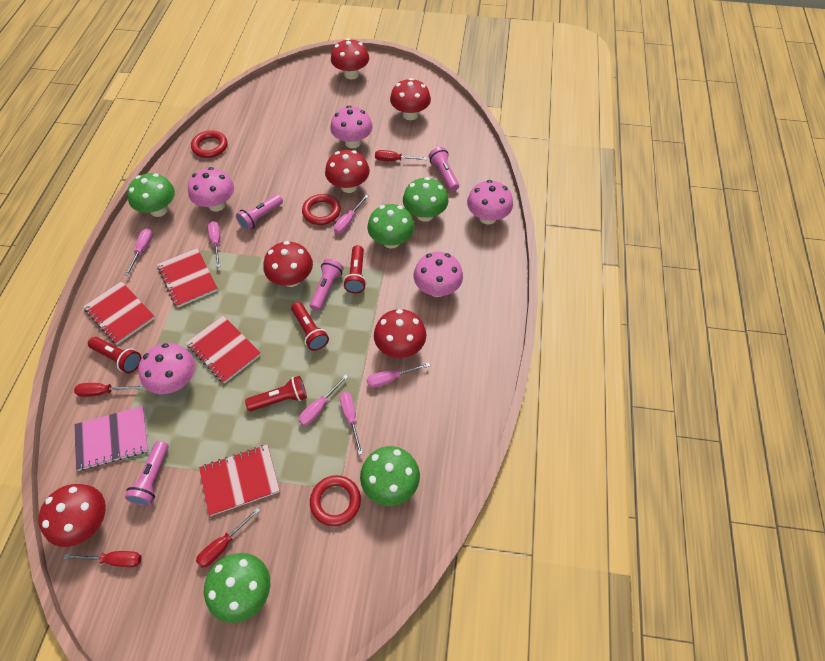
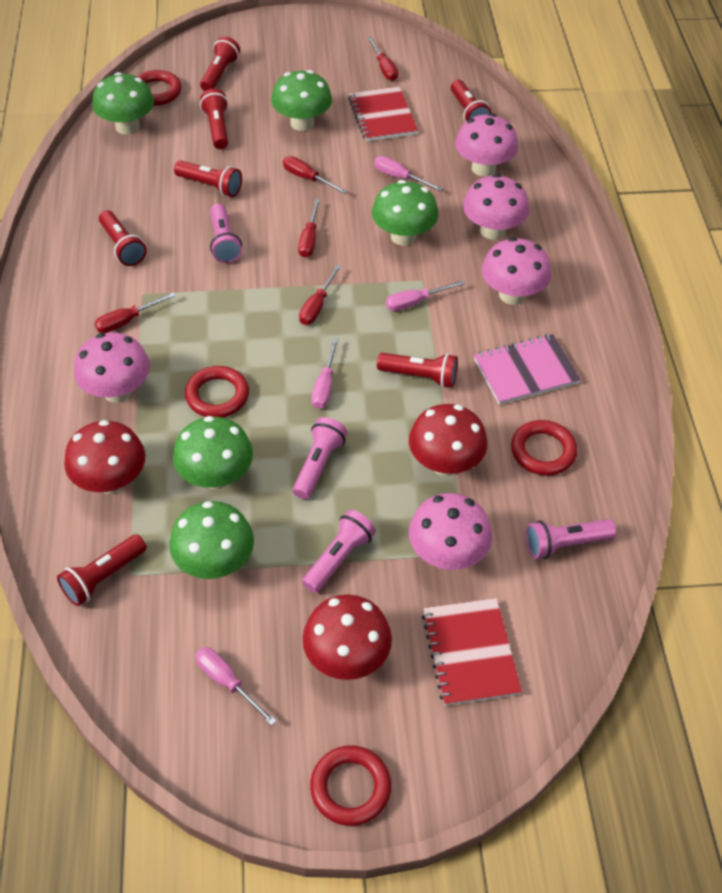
pink screwdriver: 6 -> 4
red flashlight: 4 -> 7
red mushroom: 6 -> 3
red notebook: 4 -> 2
red ring: 3 -> 4
red screwdriver: 4 -> 5

